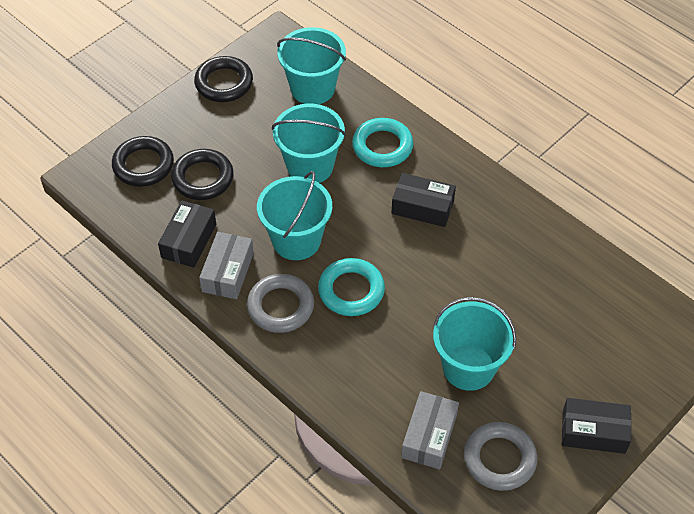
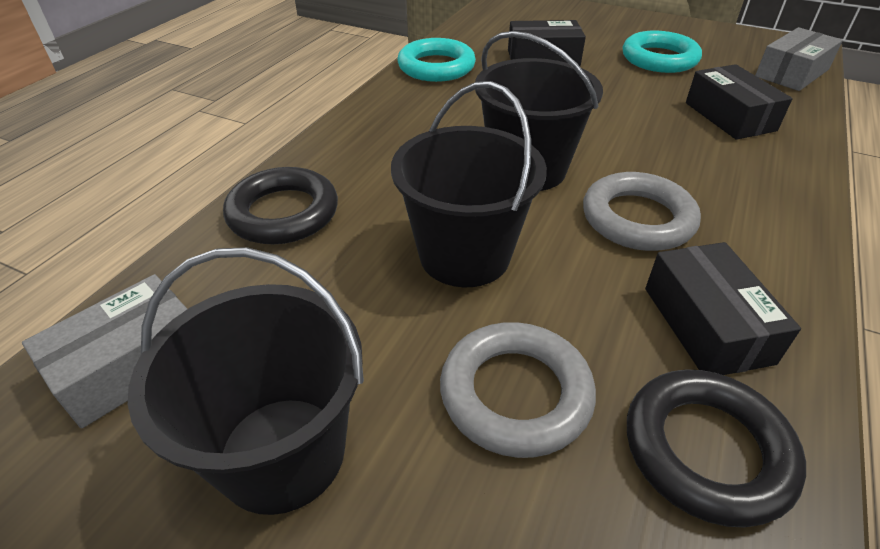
black bucket: 0 -> 3
black ring: 3 -> 2
turquoise bucket: 4 -> 0

